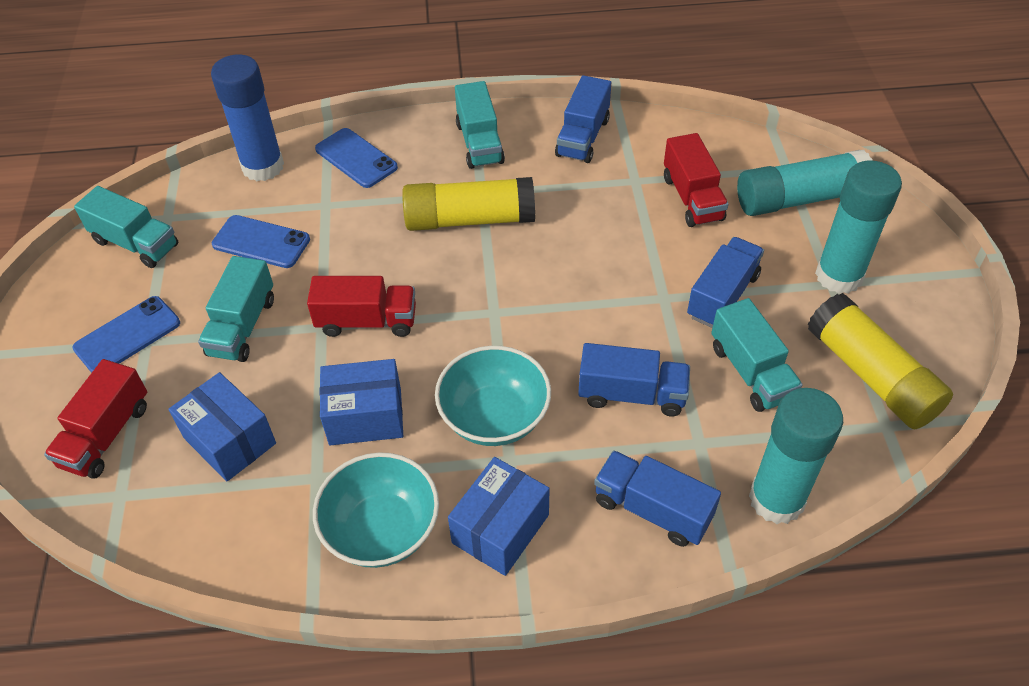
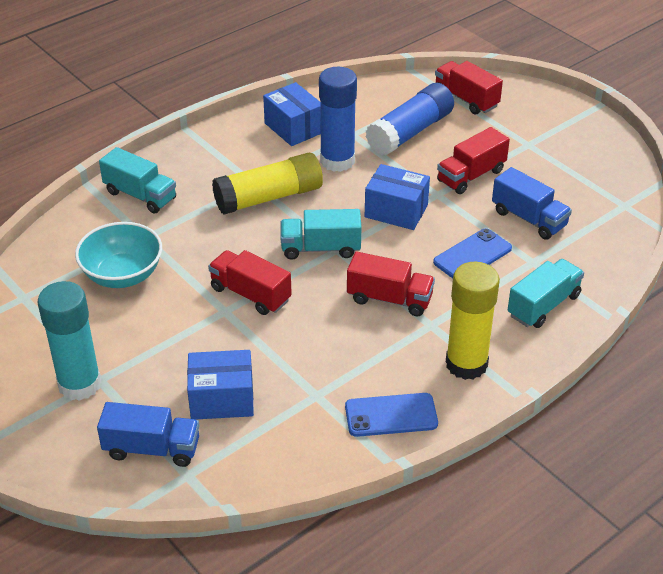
blue glue stick: 1 -> 2
blue phone: 3 -> 2
blue truck: 4 -> 2
red truck: 3 -> 4
turquoise bowl: 2 -> 1
turquoise glue stick: 3 -> 1
turquoise truck: 4 -> 3

